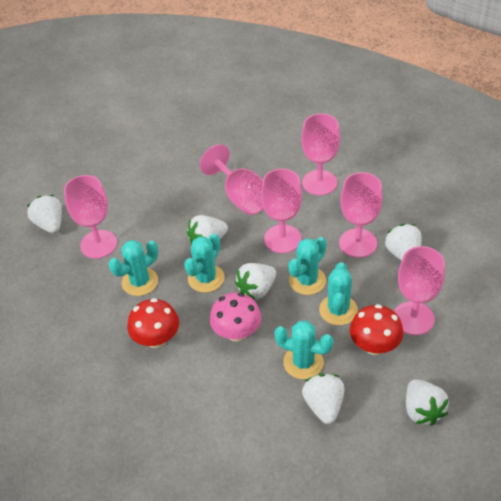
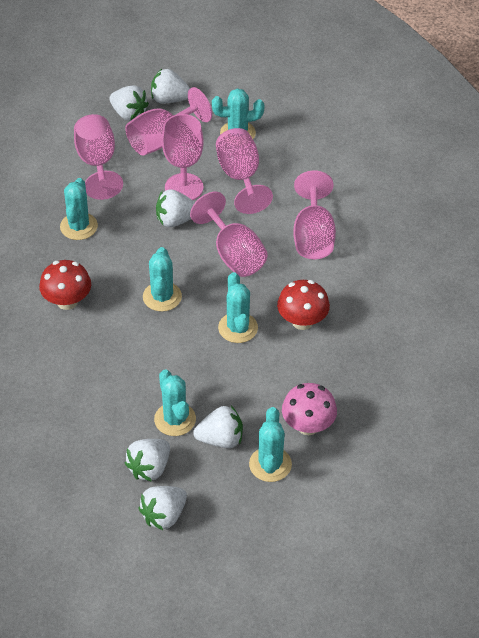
turquoise cactus: 5 -> 6

